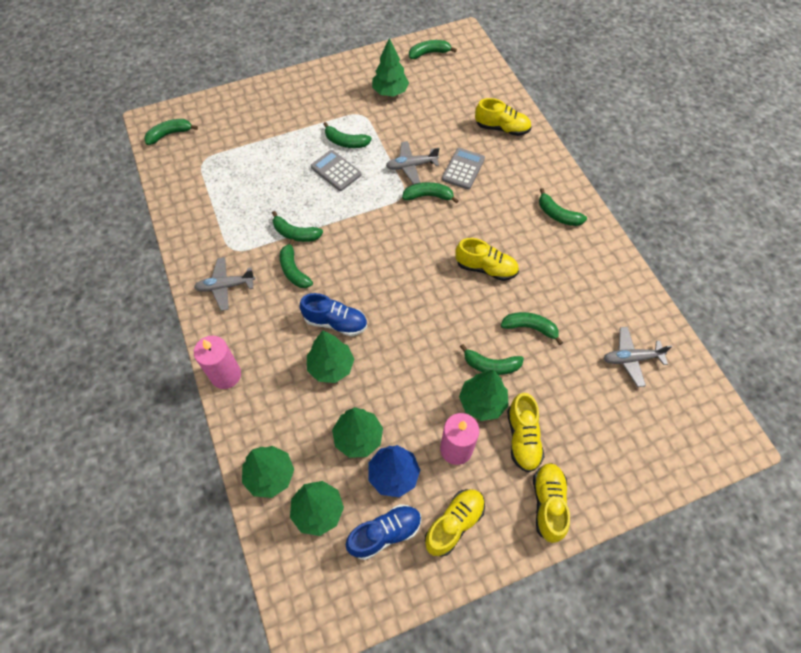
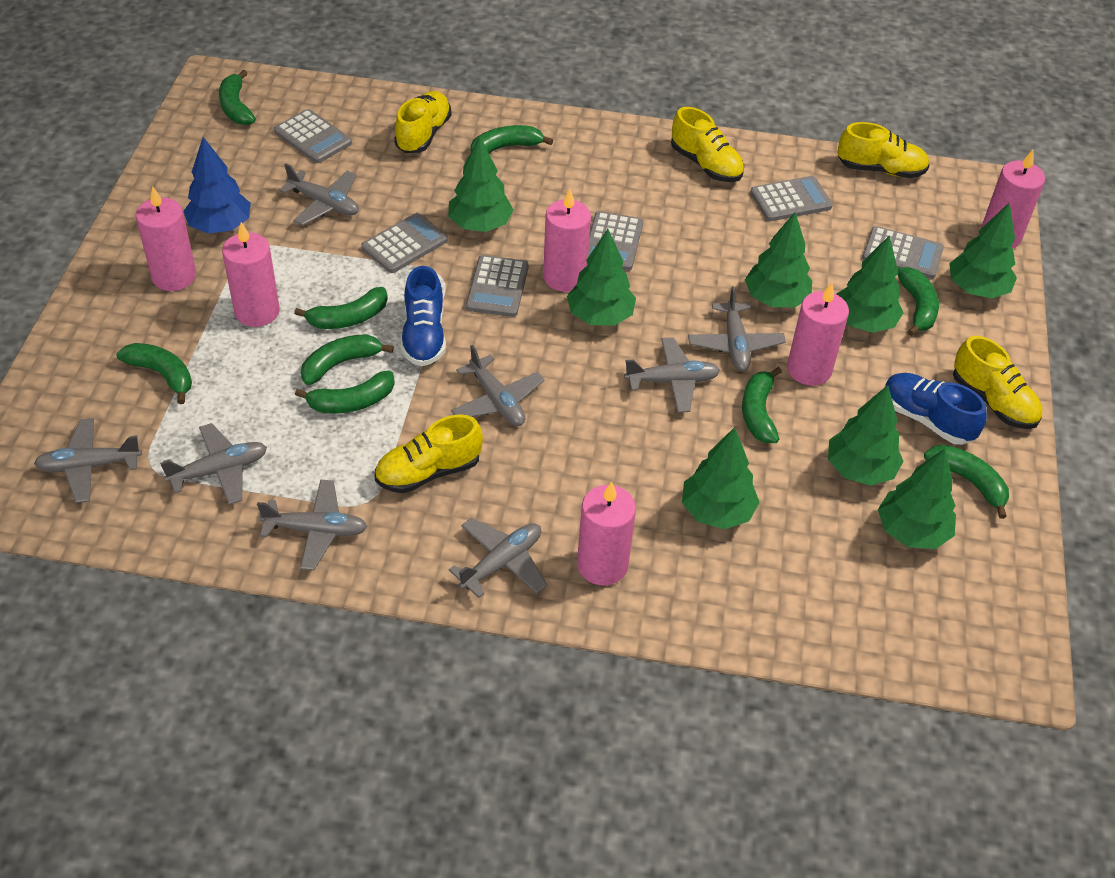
green tree: 6 -> 8
grey calculator: 2 -> 6
grey plane: 3 -> 8
pink candle: 2 -> 6

